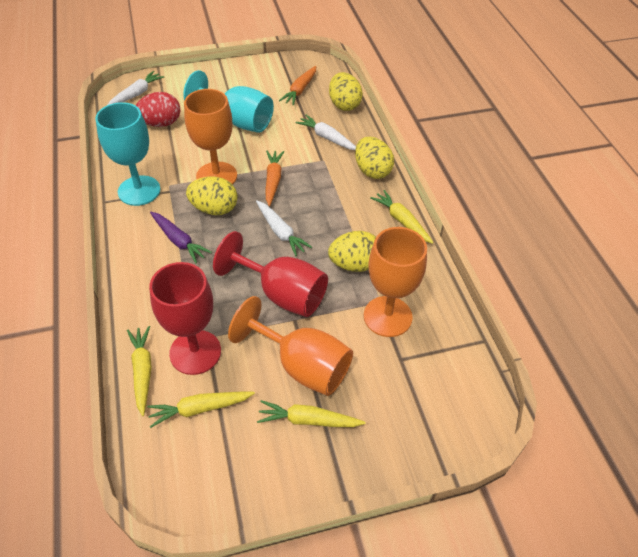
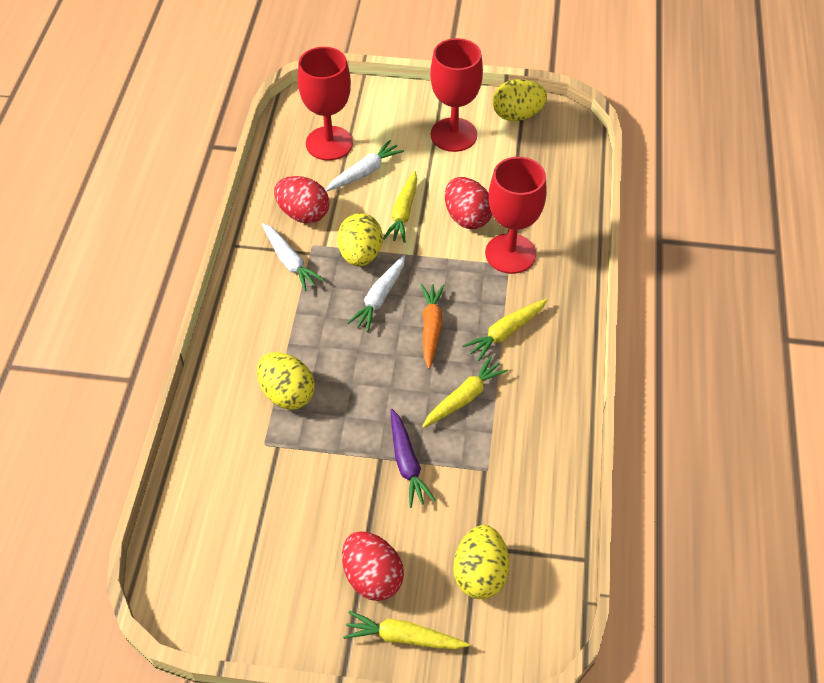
orange carrot: 2 -> 1
orange goblet: 3 -> 0
red egg: 1 -> 3
red goblet: 2 -> 3
turquoise goblet: 2 -> 0

